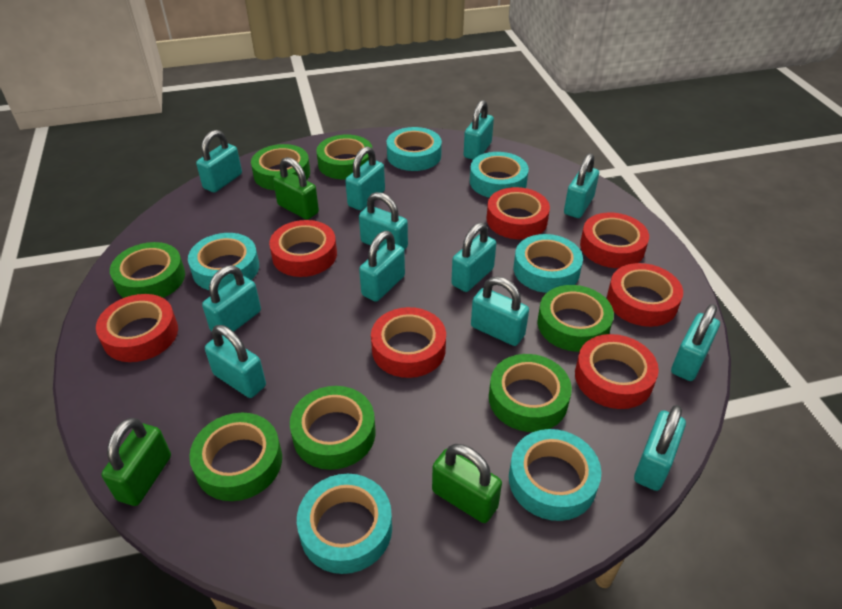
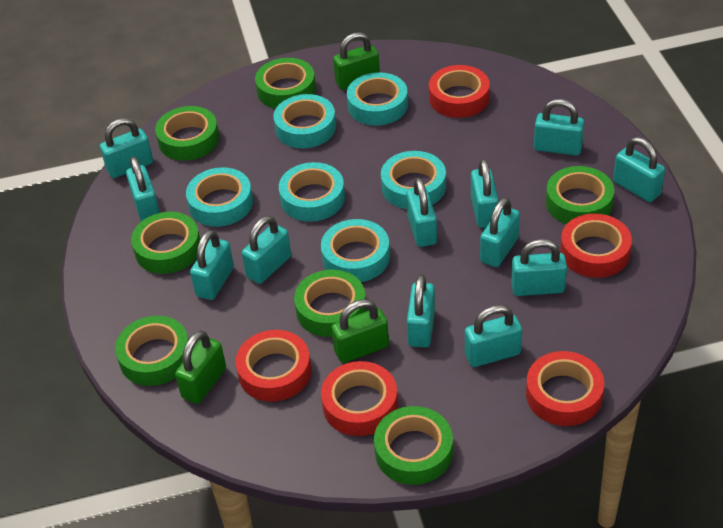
red tape: 7 -> 5

